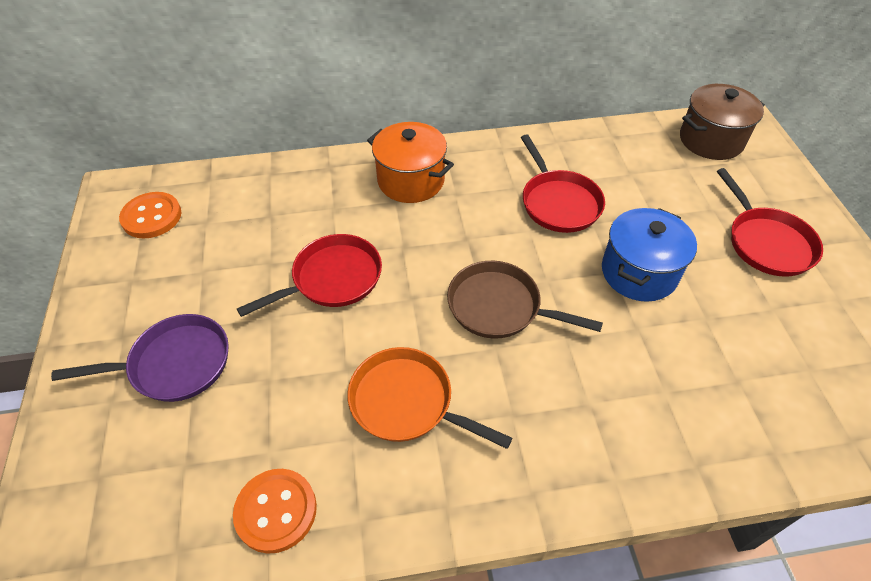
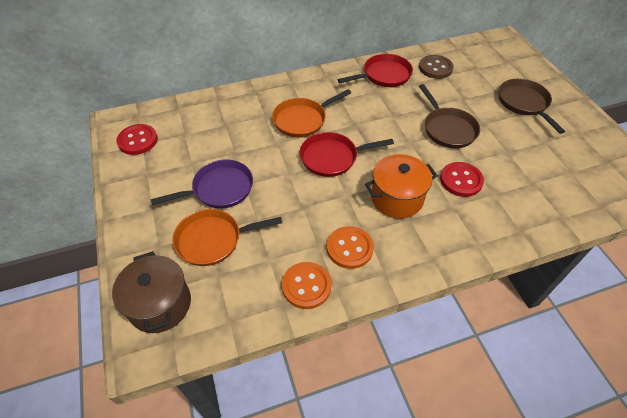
blue pot: 1 -> 0
brown button: 0 -> 1
brown pan: 1 -> 2
orange pan: 1 -> 2
red button: 0 -> 2
red pan: 3 -> 2

